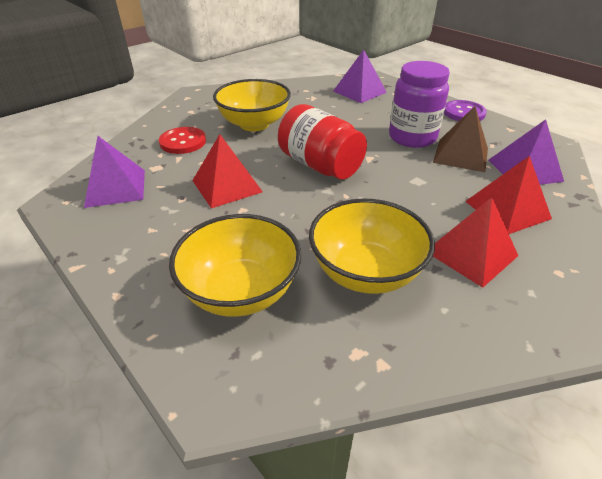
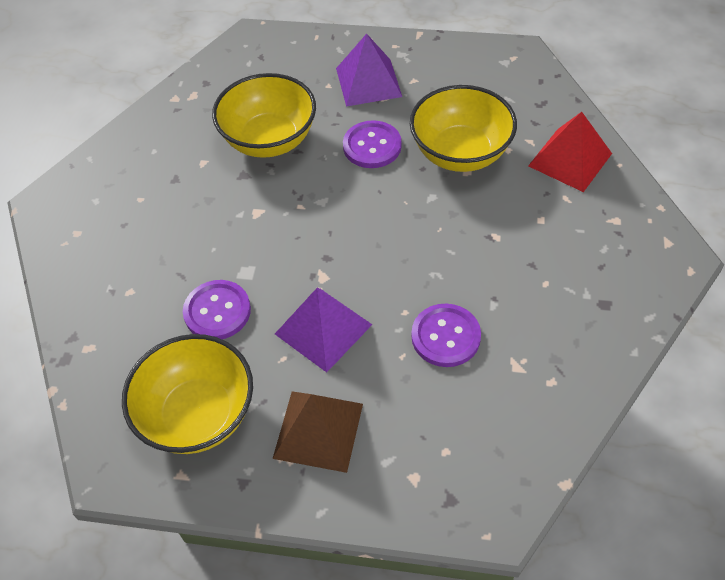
purple button: 1 -> 3
purple jar: 1 -> 0
purple pyramid: 3 -> 2
red button: 1 -> 0
red jar: 1 -> 0
red pyramid: 3 -> 1

